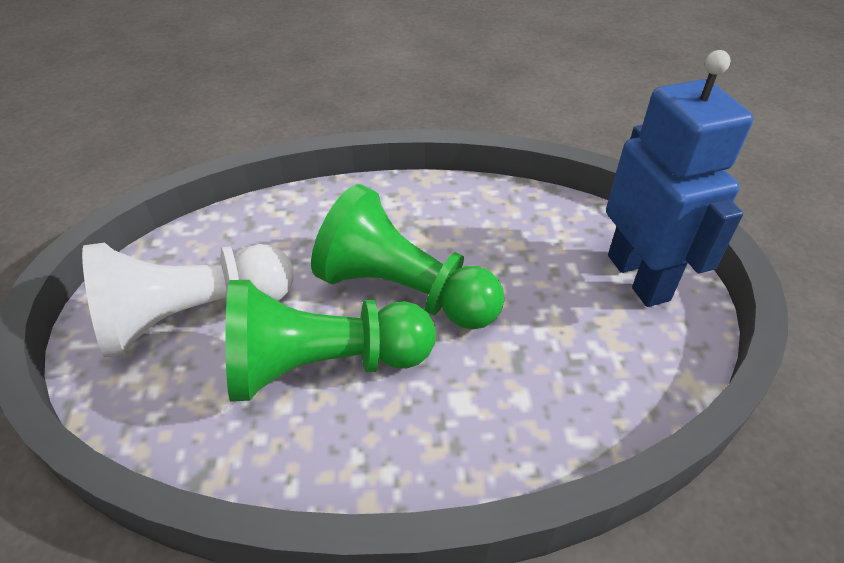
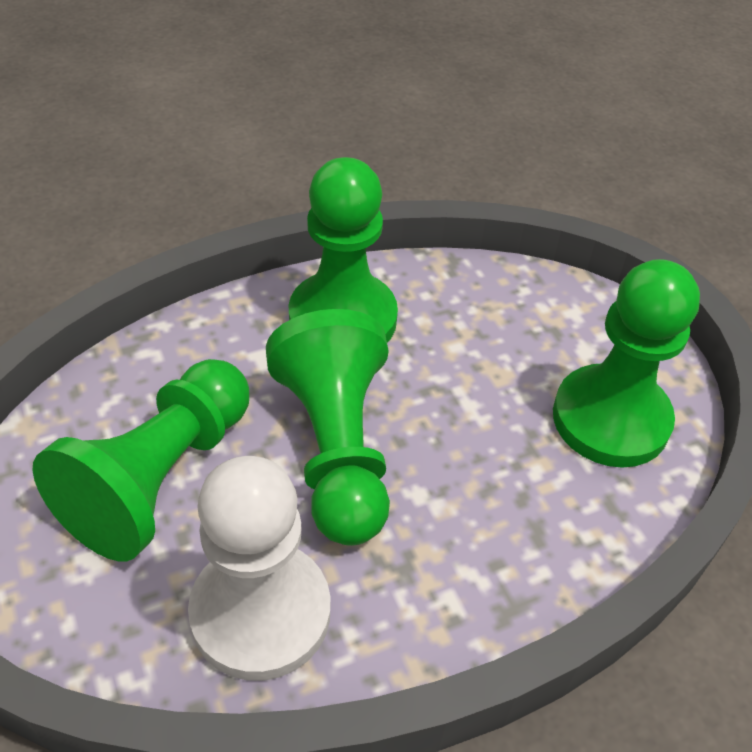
blue robot: 1 -> 0
green pawn: 2 -> 4

